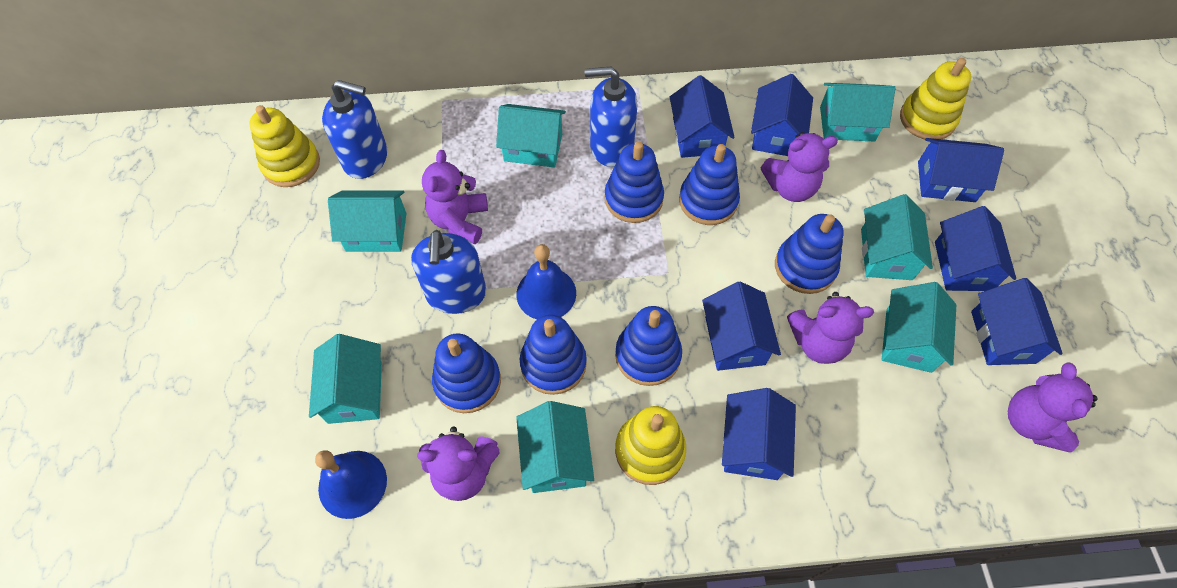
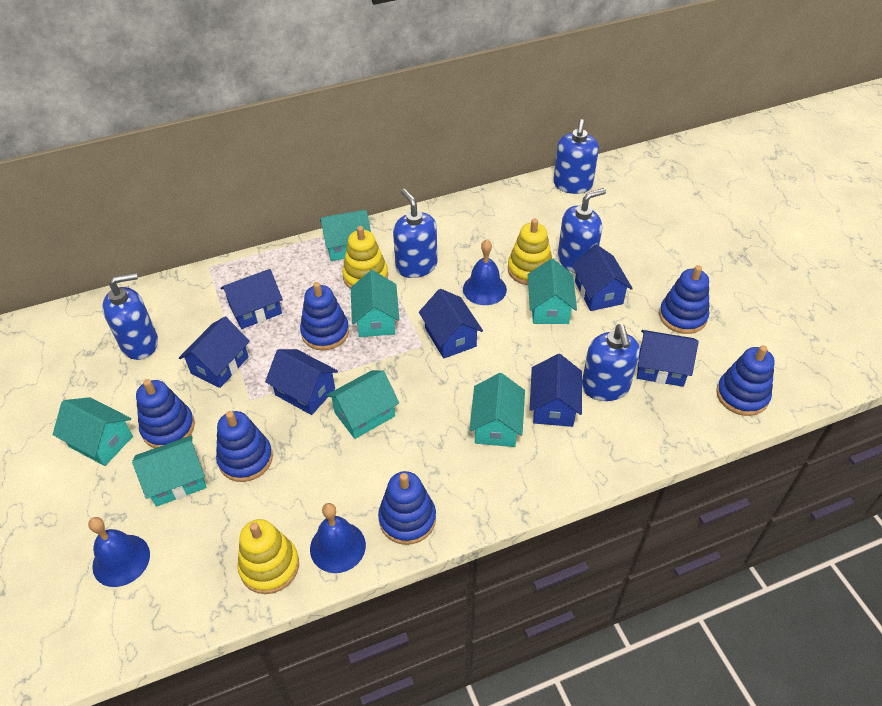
blue bell: 2 -> 3
blue soap dispenser: 3 -> 5
purple teddy bear: 5 -> 0

